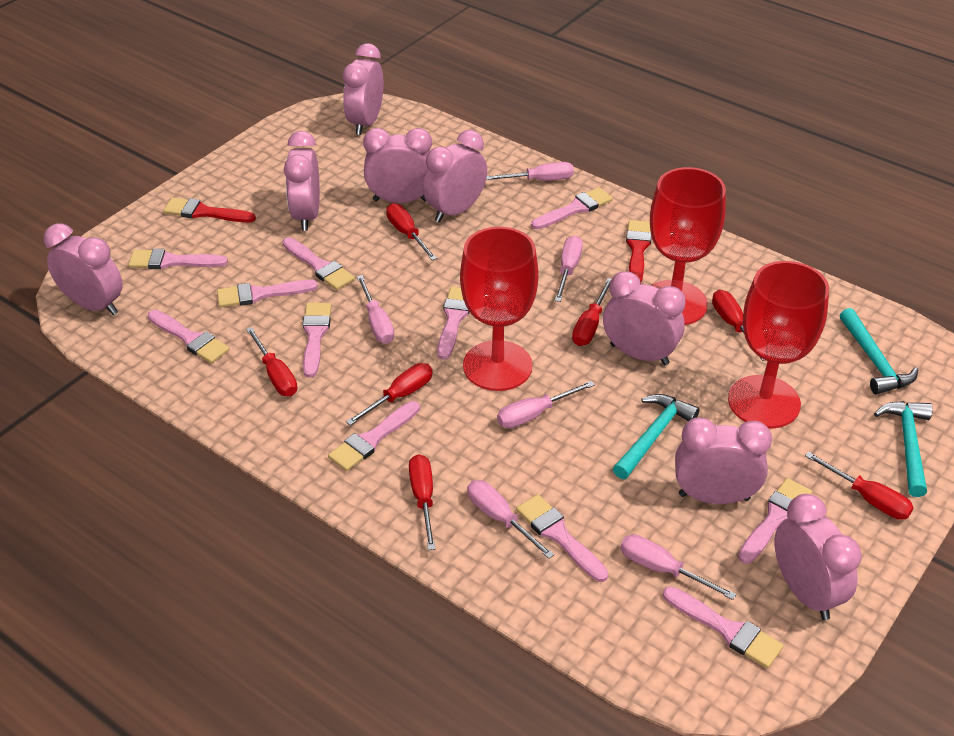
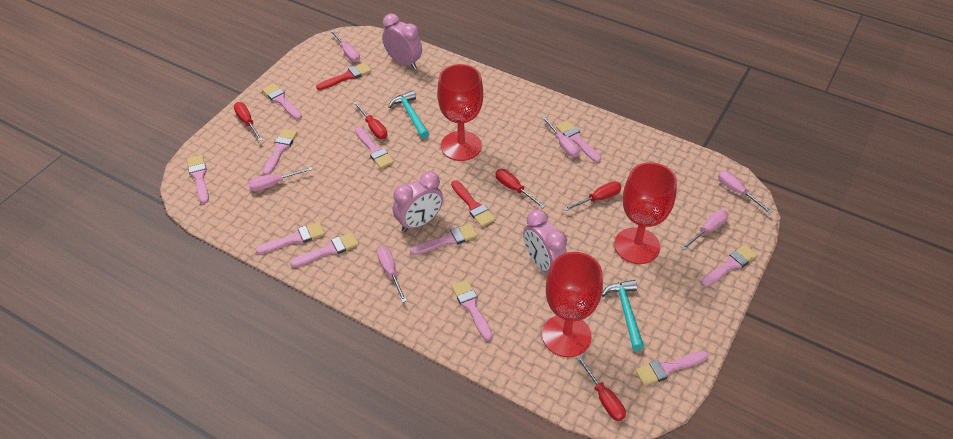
pink clock: 8 -> 3
red screwdriver: 7 -> 5
turquoise hammer: 3 -> 2

